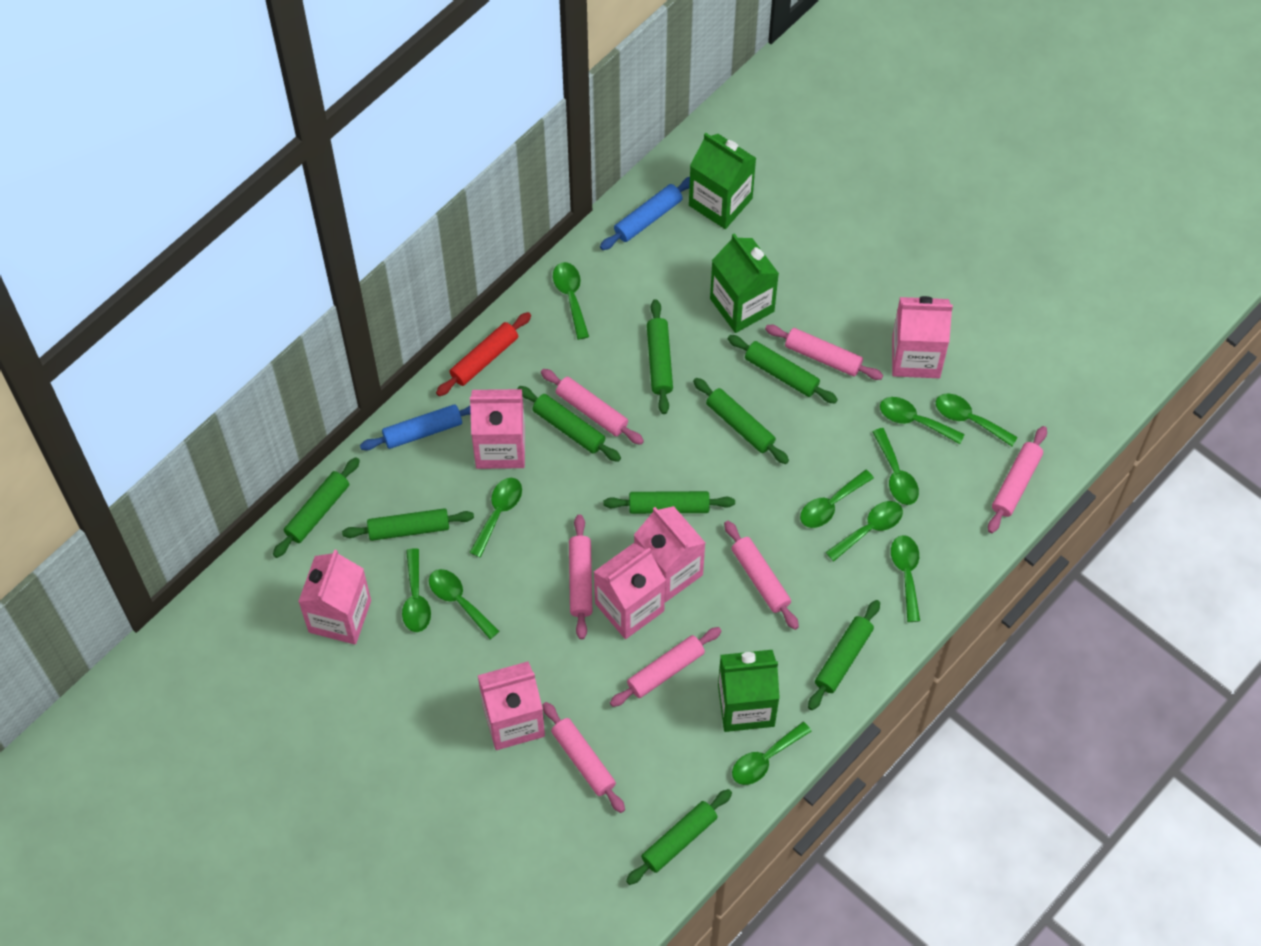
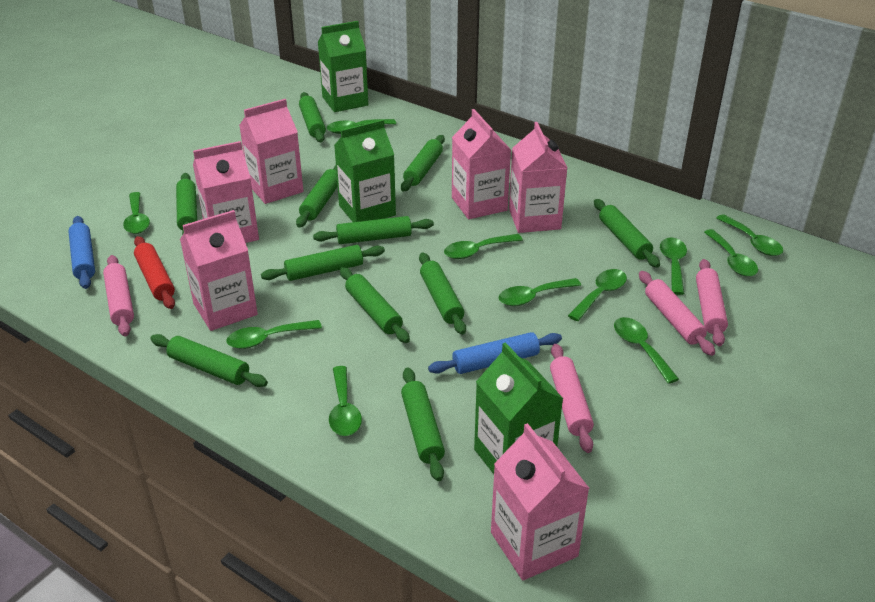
green rolling pin: 9 -> 11
pink rolling pin: 7 -> 4

